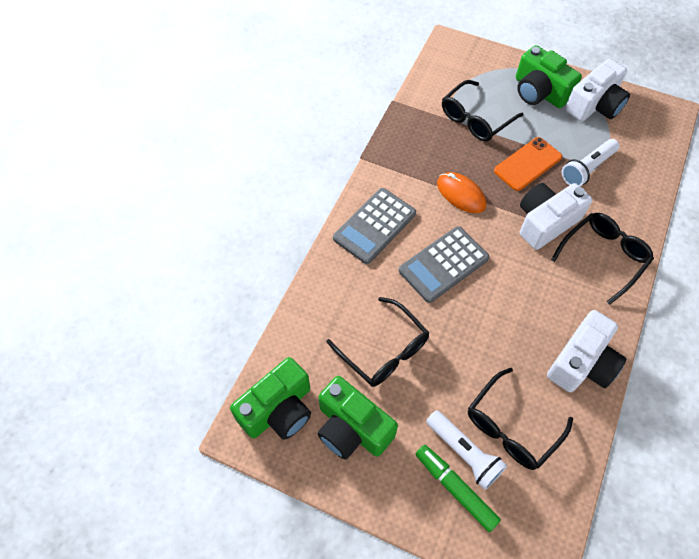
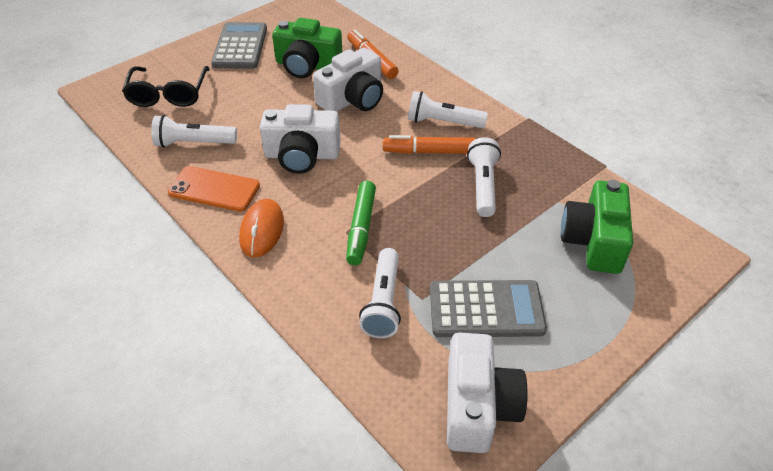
black glasses: 4 -> 1
green camera: 3 -> 2
orange marker: 0 -> 2
white flashlight: 2 -> 4

